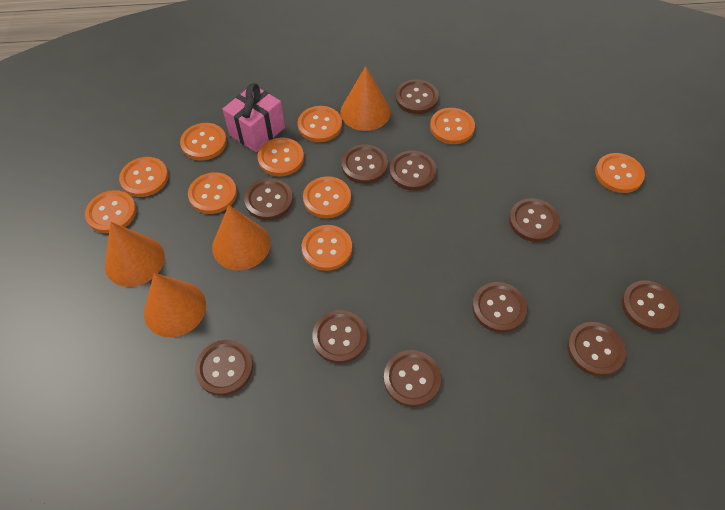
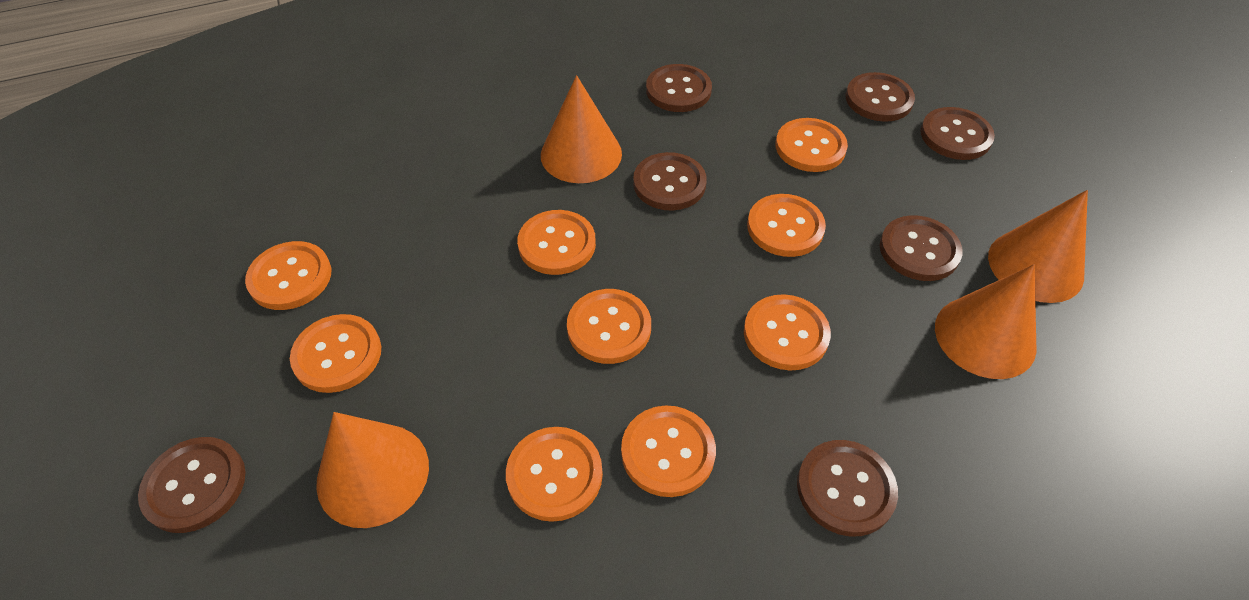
brown button: 11 -> 7
orange button: 10 -> 9
pink gift: 1 -> 0

